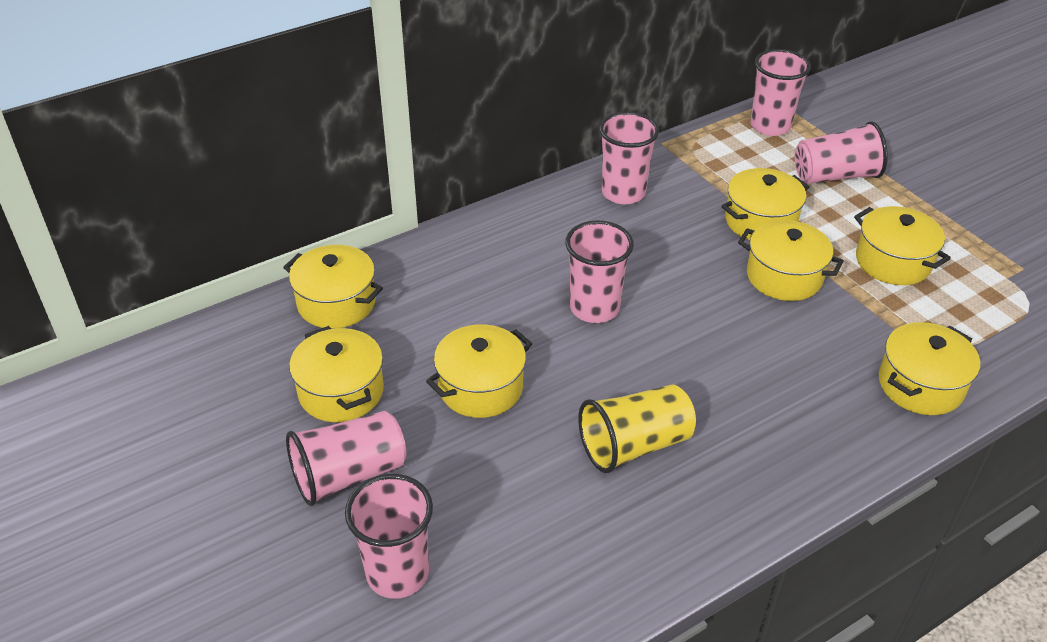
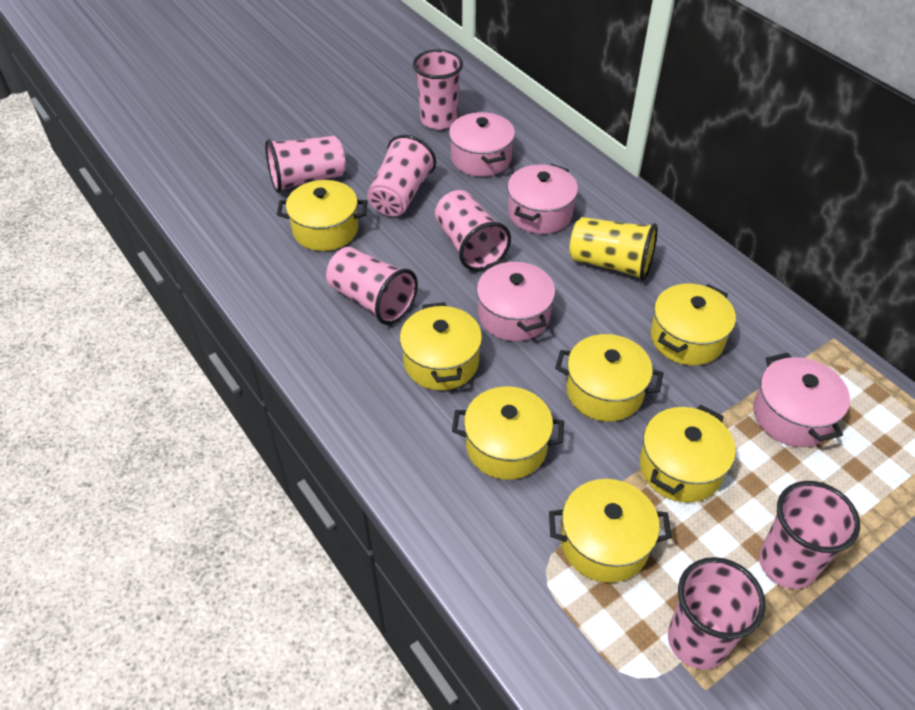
pink cup: 6 -> 7
pink pot: 0 -> 4

